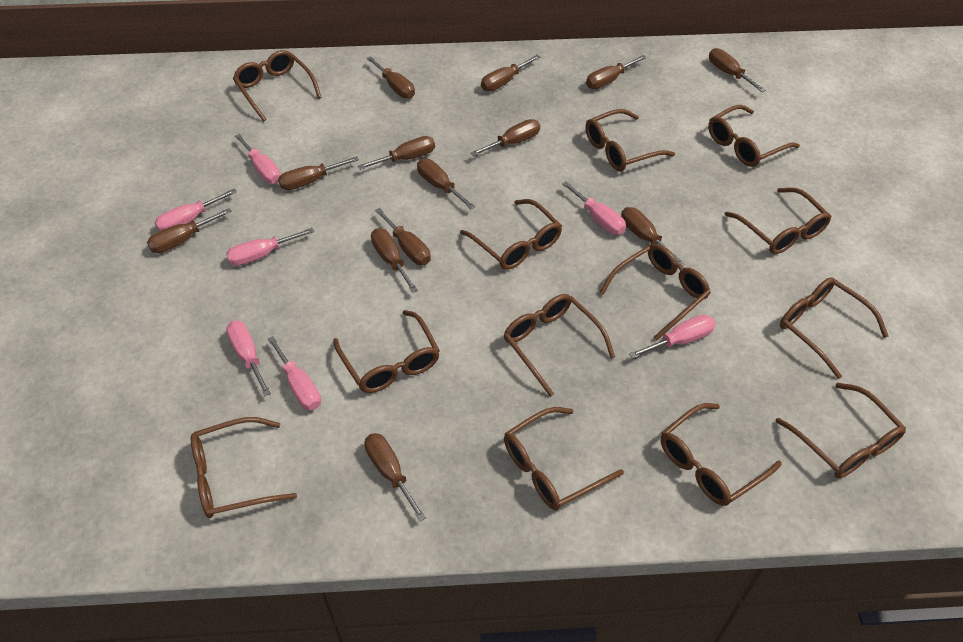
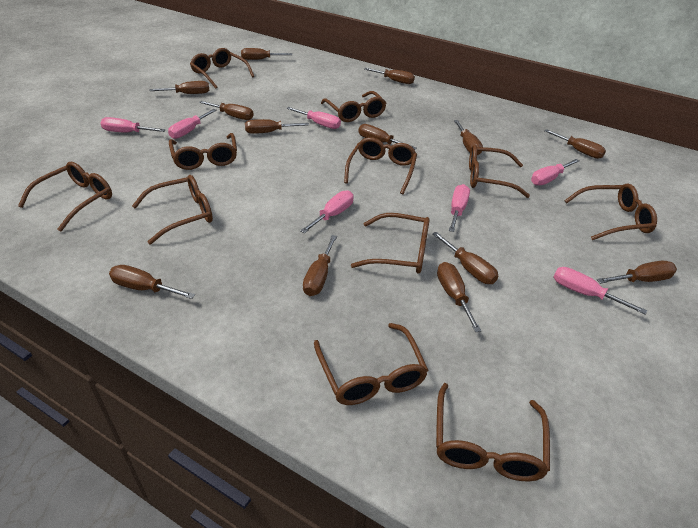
brown glasses: 13 -> 11

